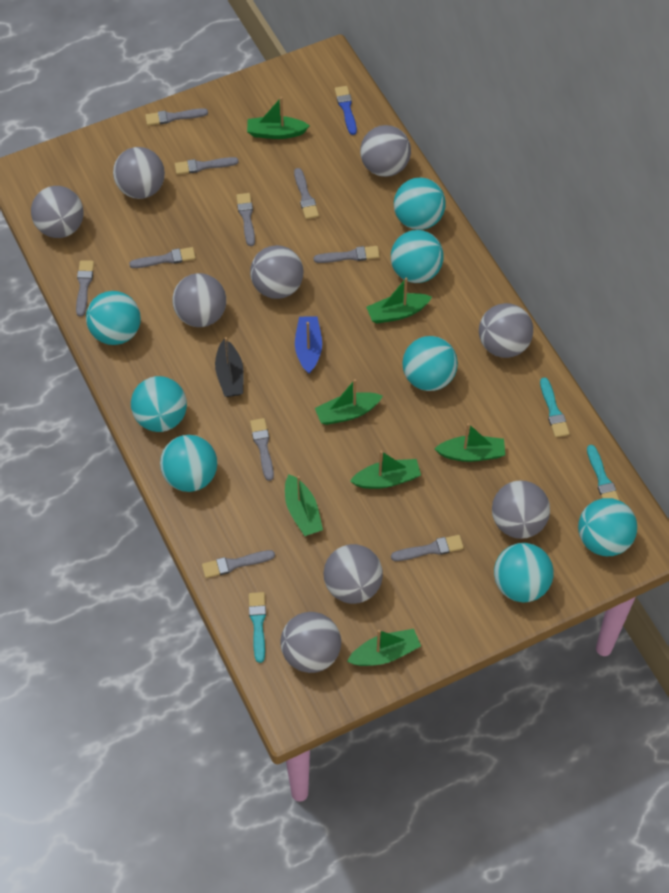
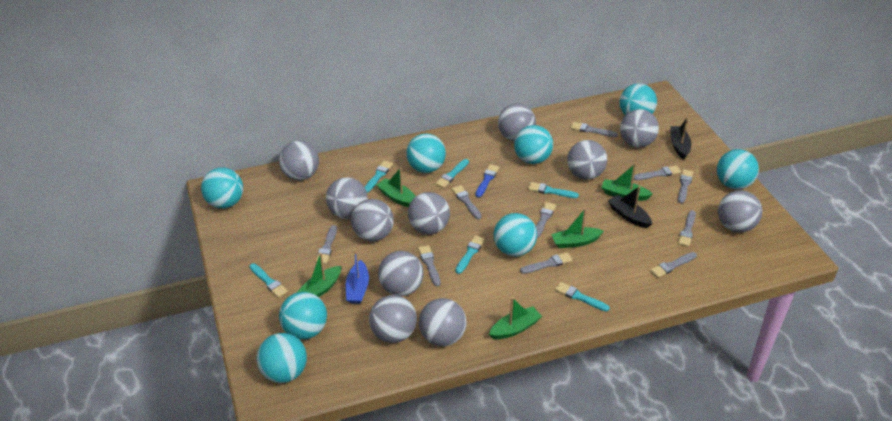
black boat: 1 -> 2
green boat: 7 -> 5
grey ball: 9 -> 11
turquoise brush: 3 -> 6

